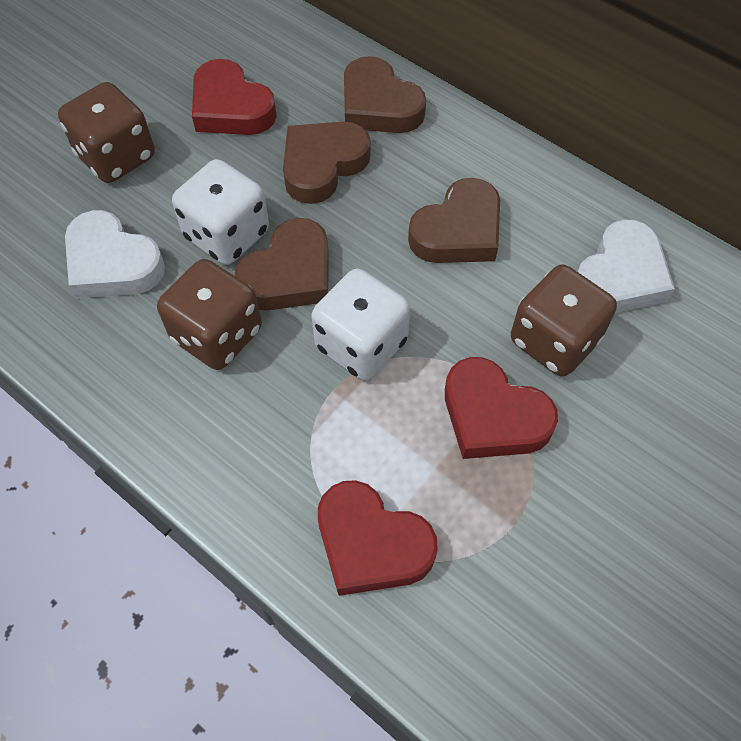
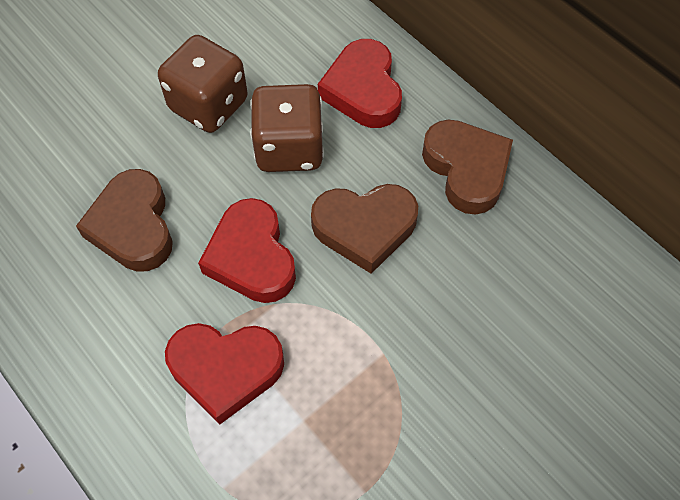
brown dice: 3 -> 2
brown heart: 4 -> 3
white dice: 2 -> 0
white heart: 2 -> 0

